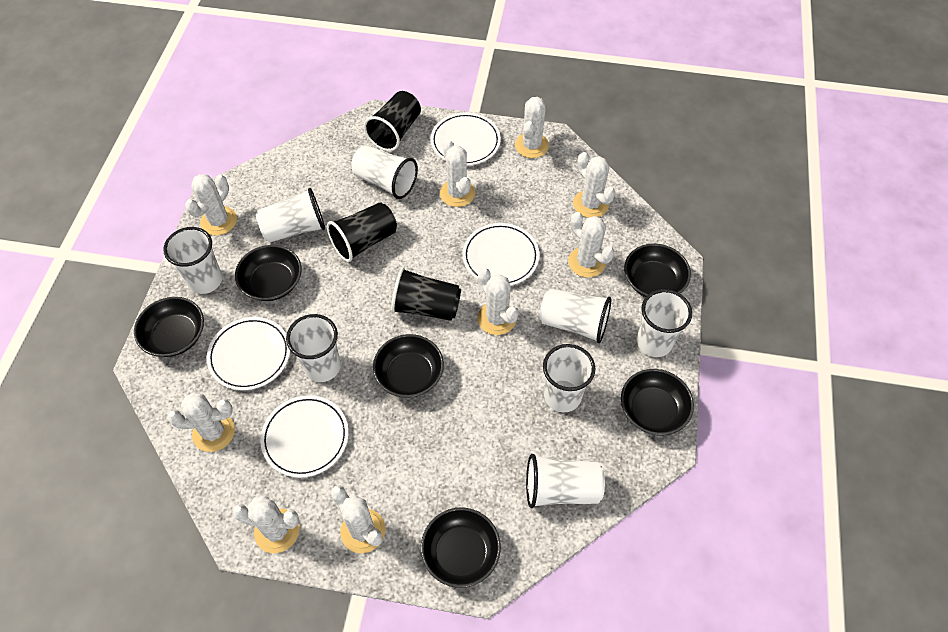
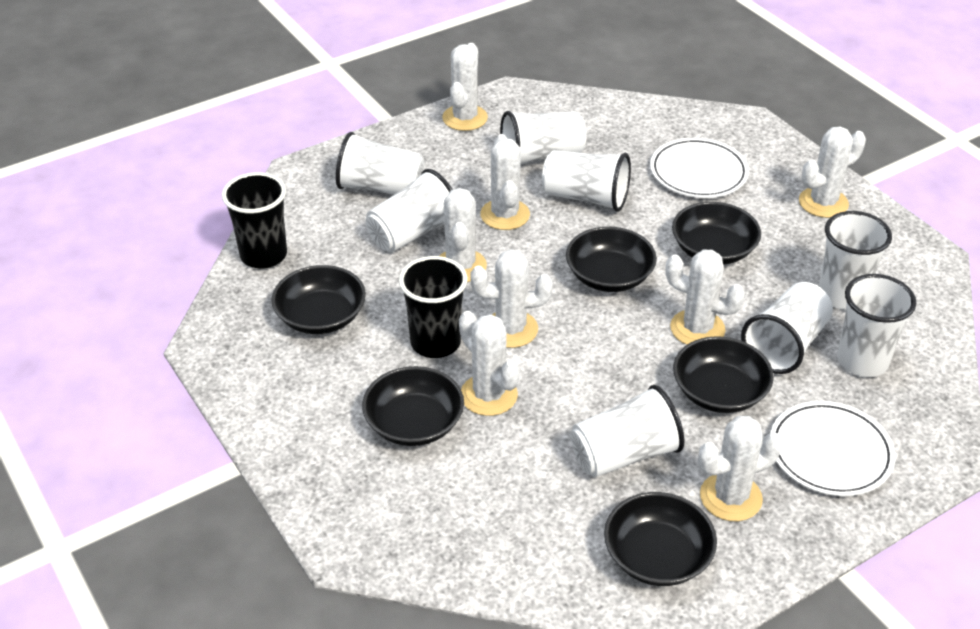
black cup: 3 -> 2
white cactus: 9 -> 8
white plate: 4 -> 2

